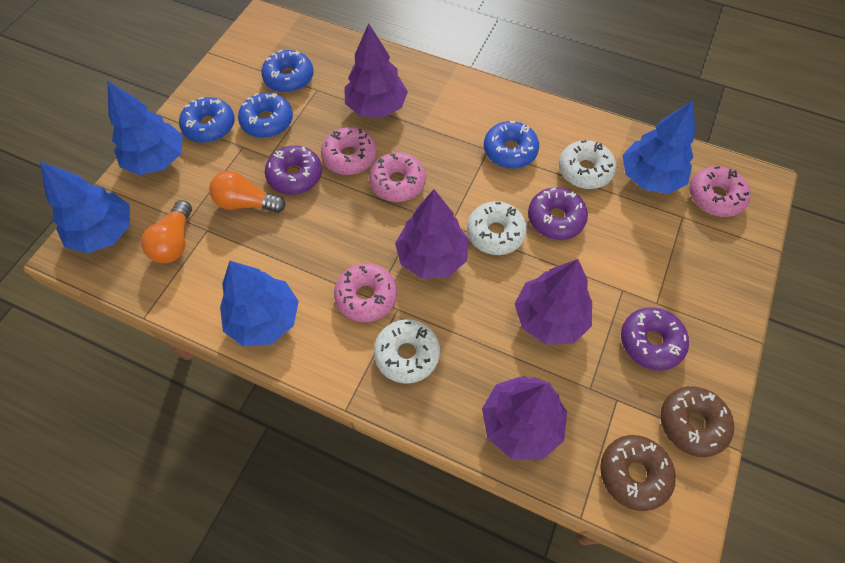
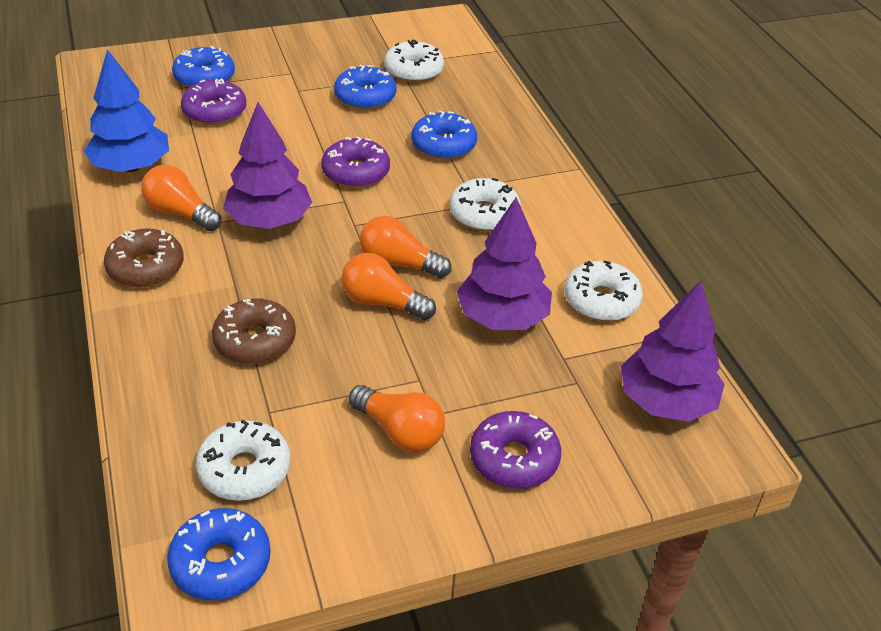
blue tree: 4 -> 1
orange light bulb: 2 -> 4
pink donut: 4 -> 0
purple tree: 4 -> 3
white donut: 3 -> 4

